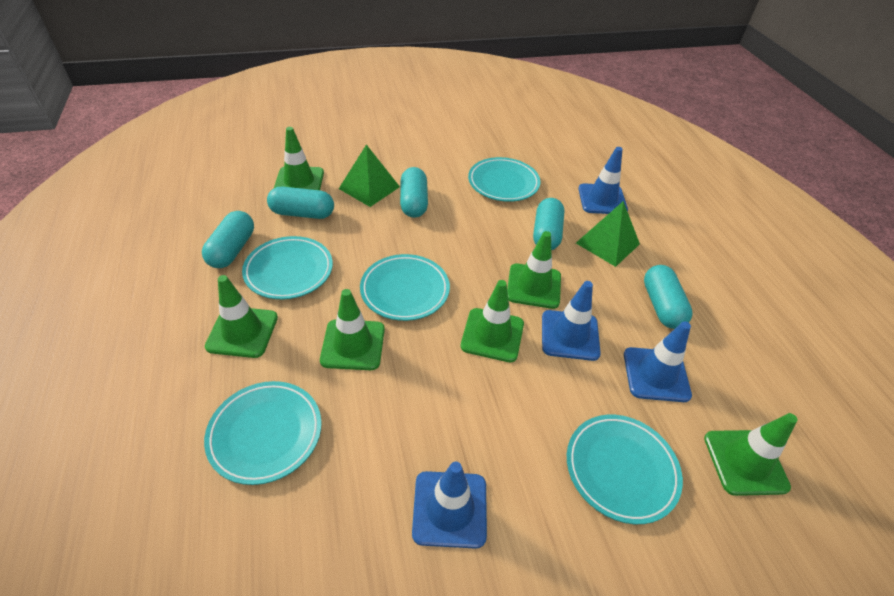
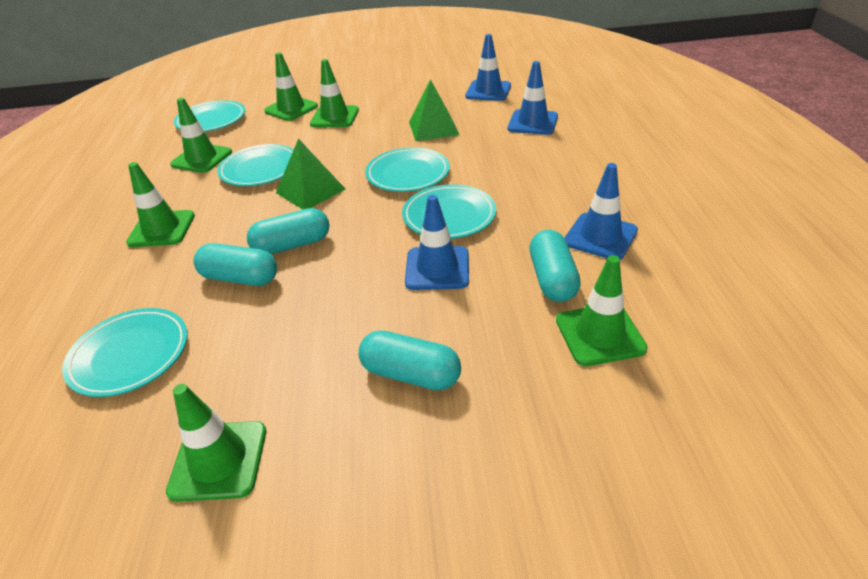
turquoise capsule: 5 -> 4

